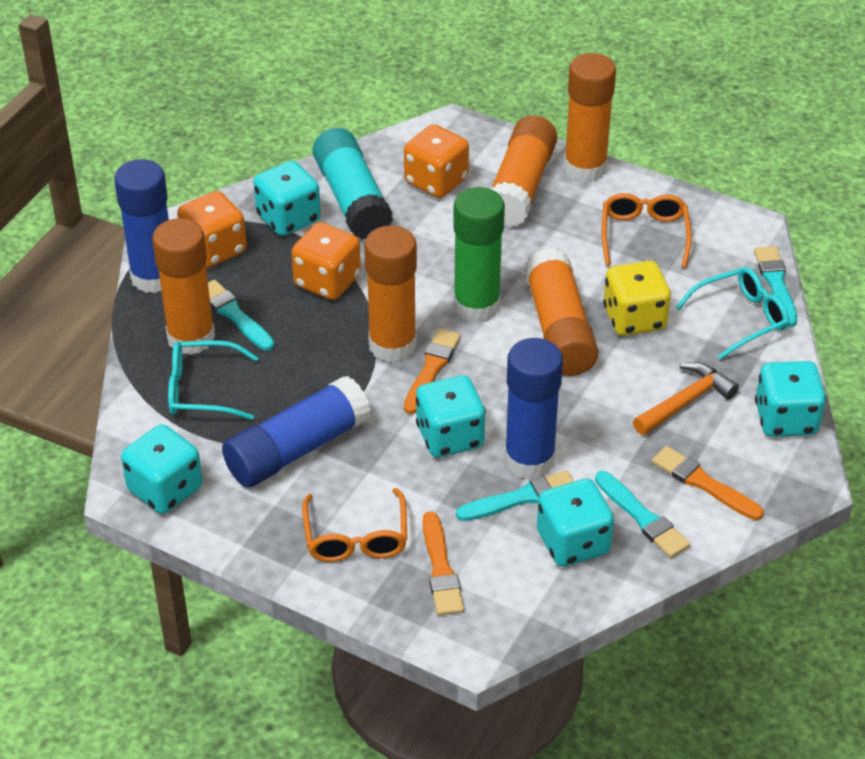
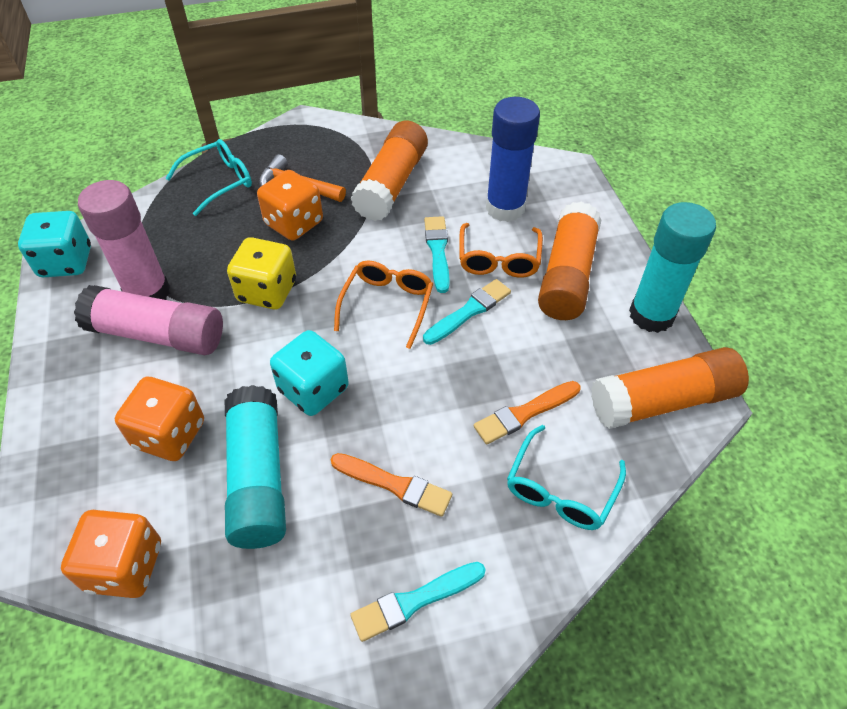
blue glue stick: 3 -> 1
green glue stick: 1 -> 0
orange brush: 3 -> 2
orange glue stick: 5 -> 3
pink glue stick: 0 -> 2
turquoise brush: 4 -> 3
turquoise dice: 5 -> 2
turquoise glue stick: 1 -> 2

